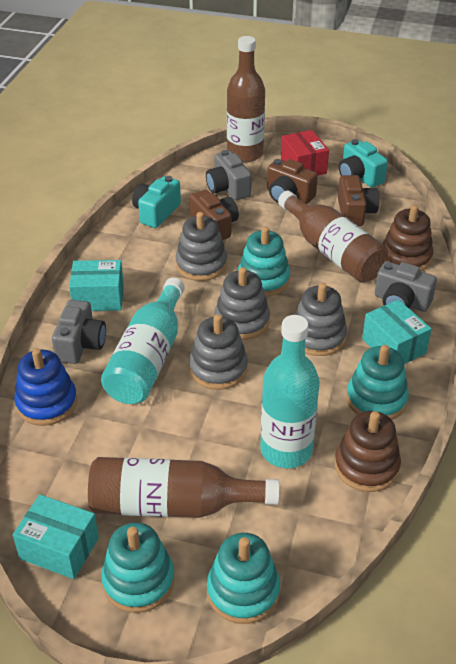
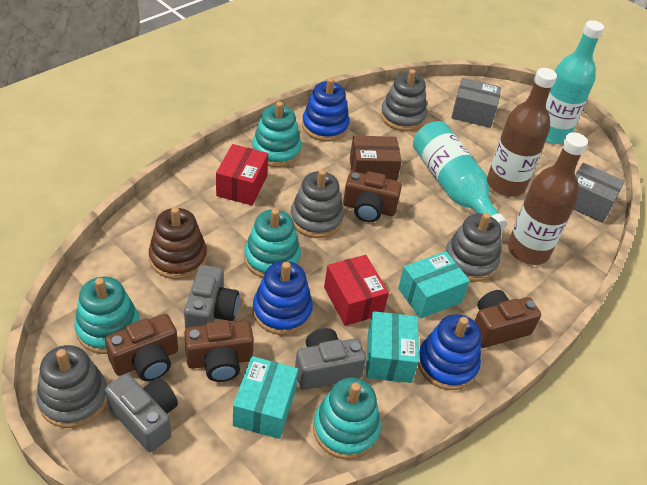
blue stacking toy: 1 -> 3
brown bottle: 3 -> 2
brown box: 0 -> 1
brown camera: 3 -> 4
brown stacking toy: 2 -> 1
grey box: 0 -> 2
red box: 1 -> 2
turquoise camera: 2 -> 0

